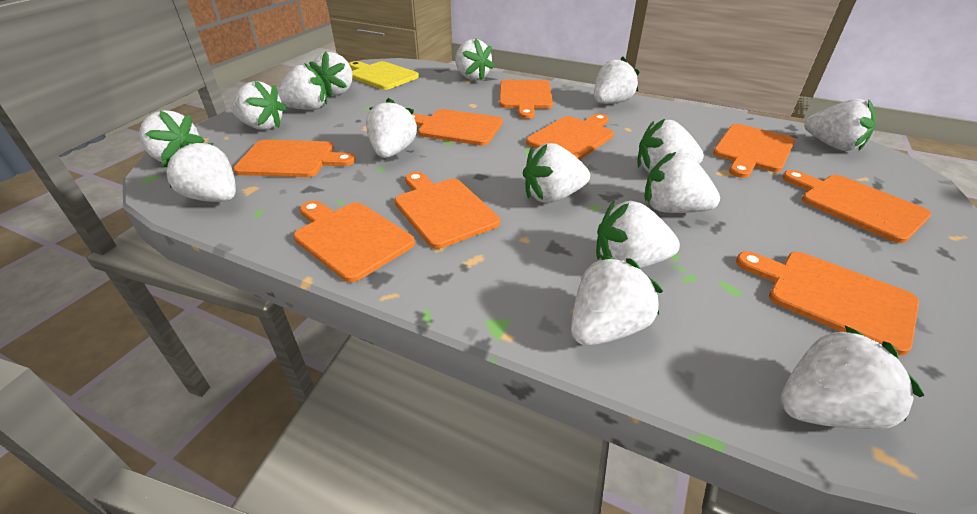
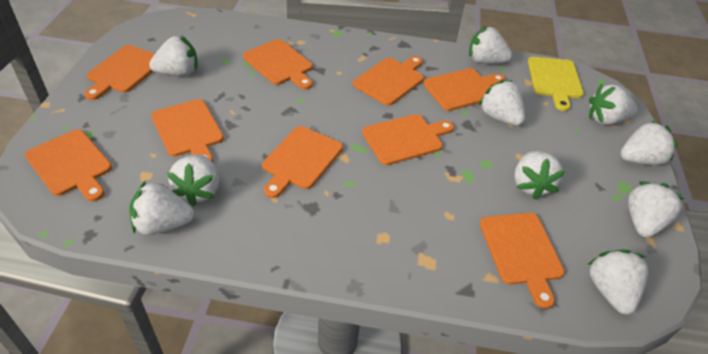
white strawberry: 15 -> 10

